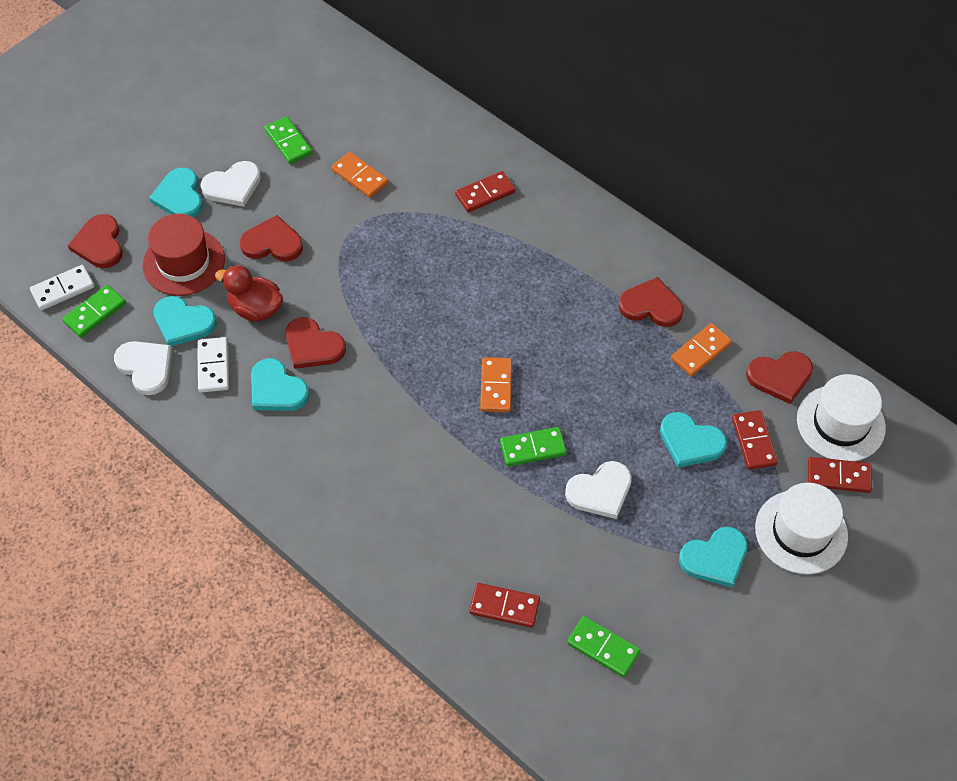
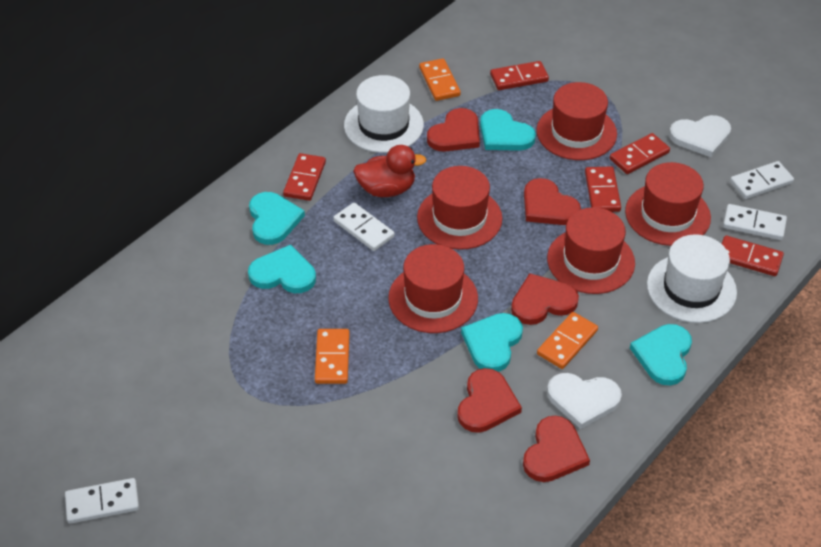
green domino: 4 -> 0
red domino: 4 -> 5
red hat: 1 -> 5
white domino: 2 -> 4
white heart: 3 -> 2

